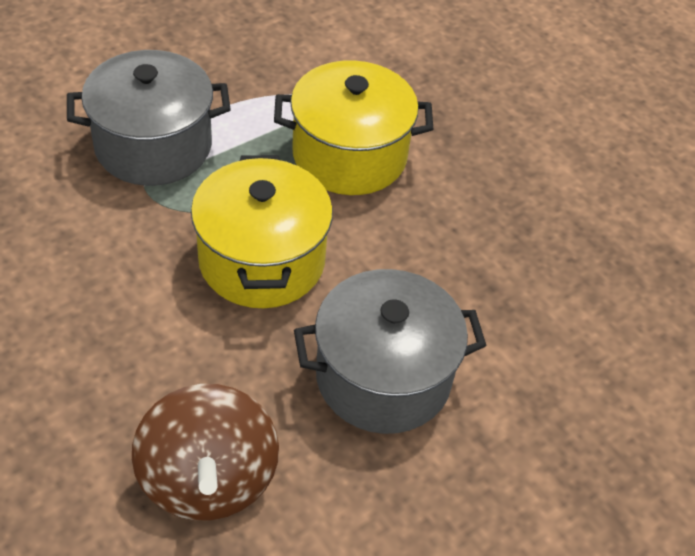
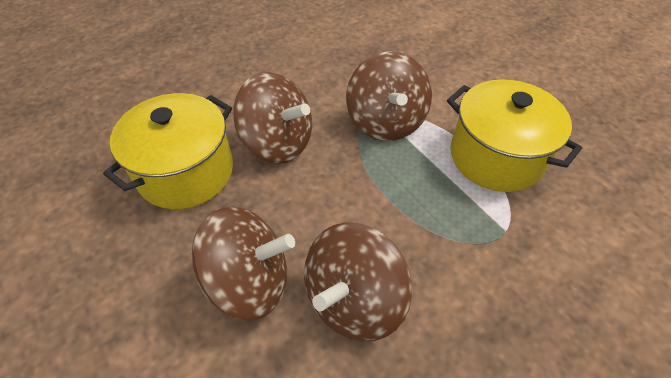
brown spinning top: 1 -> 4
grey pot: 2 -> 0

